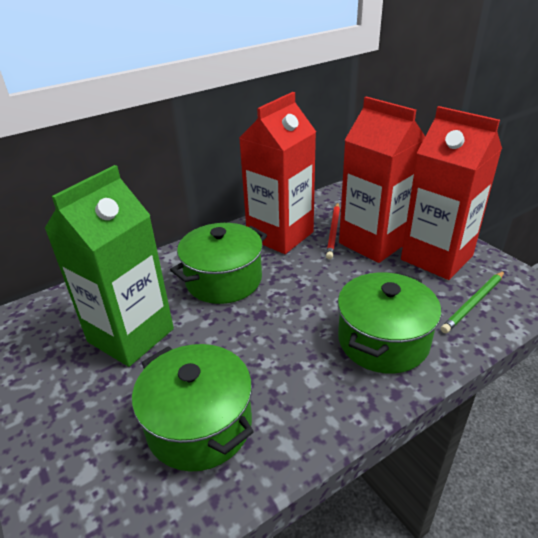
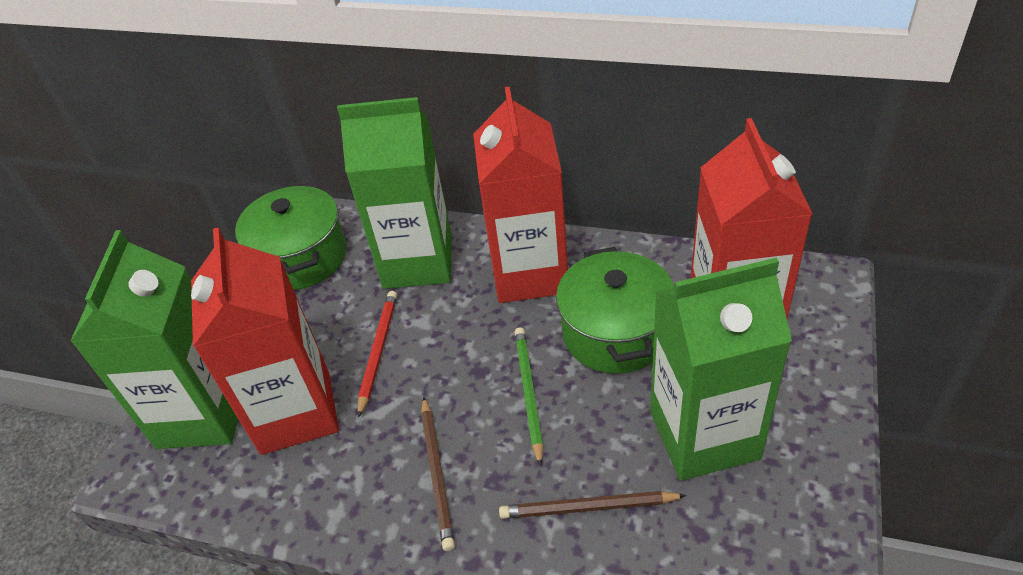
brown pencil: 0 -> 2
green carton: 1 -> 3
green pot: 3 -> 2

